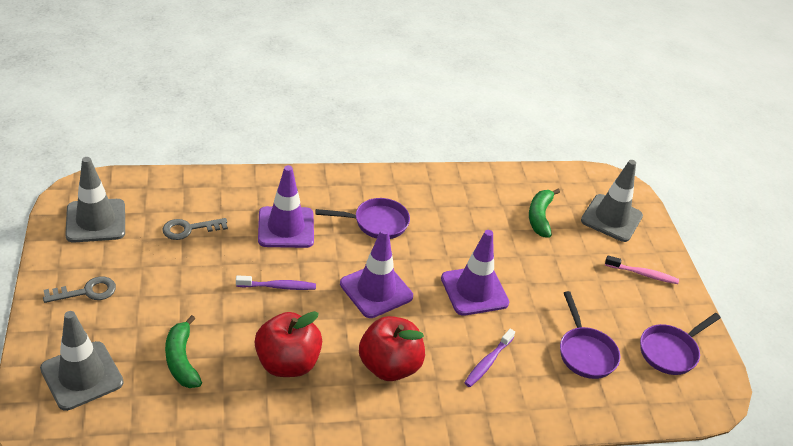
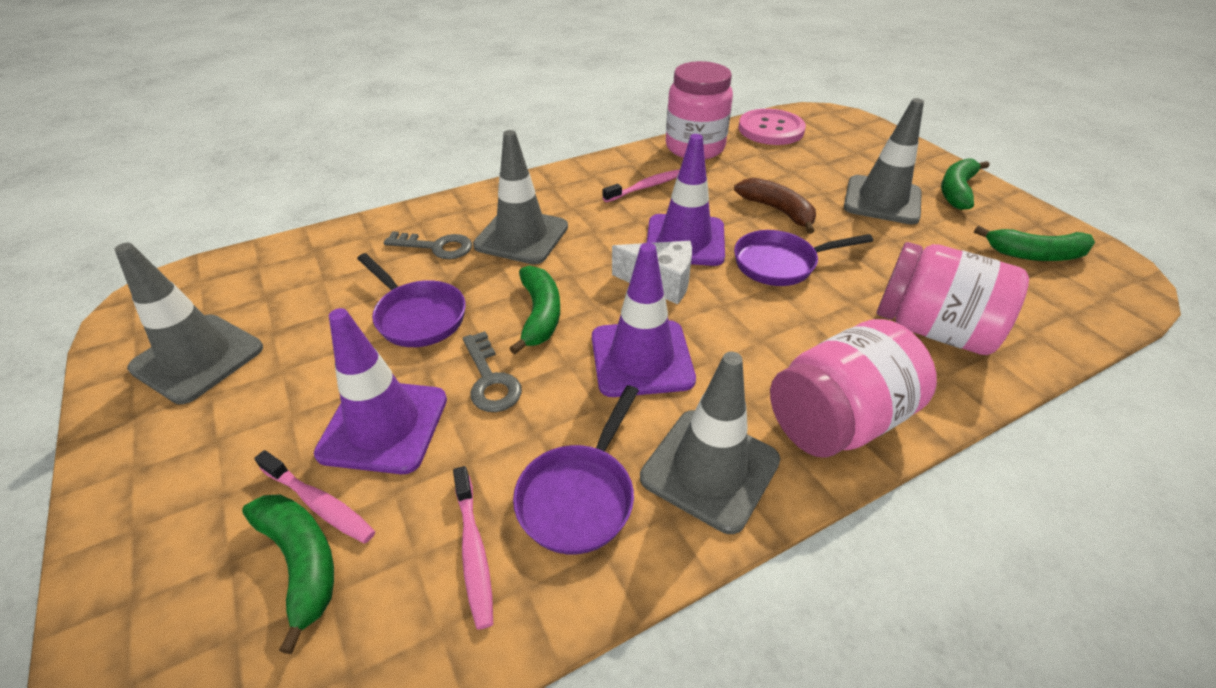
brown banana: 0 -> 1
green banana: 2 -> 4
grey traffic cone: 3 -> 4
pink button: 0 -> 1
pink jar: 0 -> 3
pink toothbrush: 1 -> 3
purple toothbrush: 2 -> 0
red apple: 2 -> 0
white cheese: 0 -> 1

